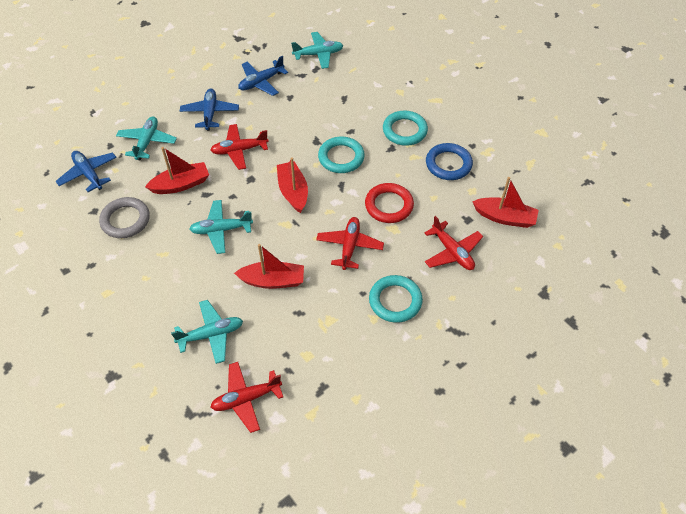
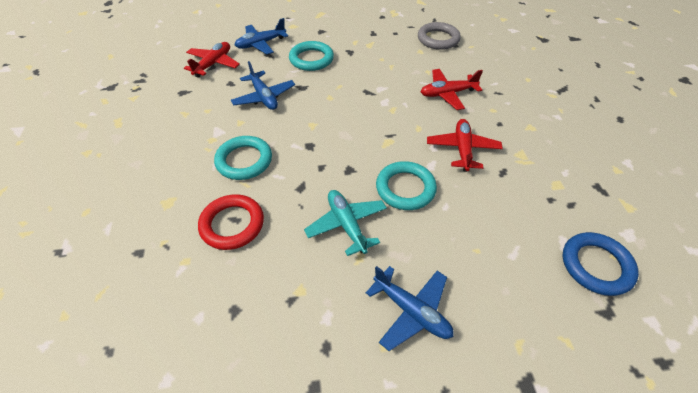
red boat: 4 -> 0
red plane: 4 -> 3
turquoise plane: 4 -> 1

